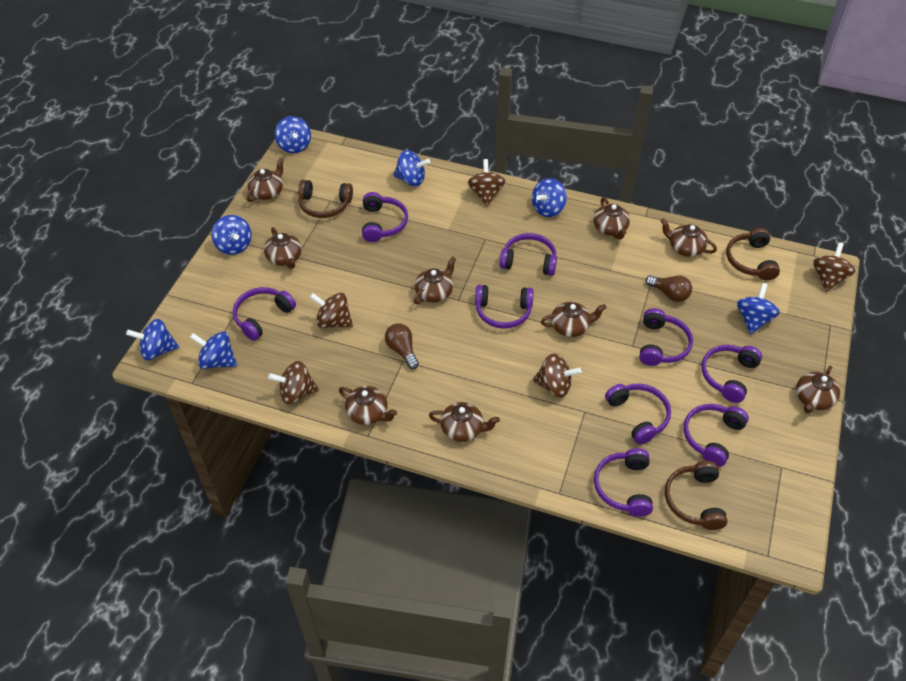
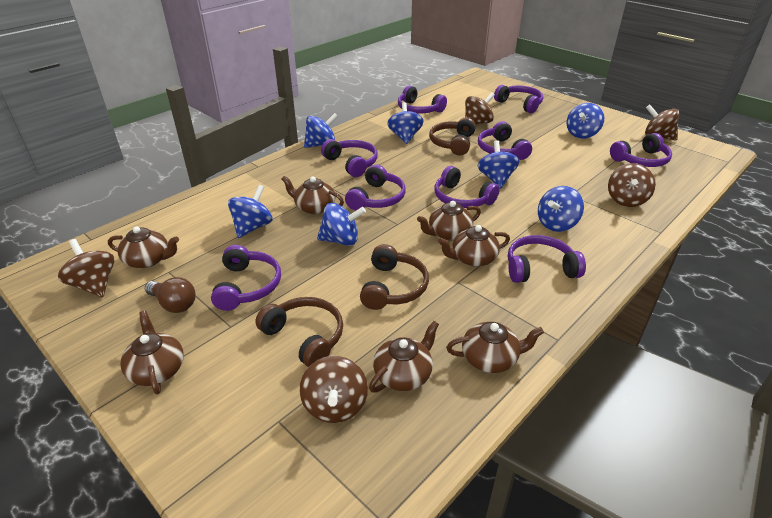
brown light bulb: 2 -> 1
brown teapot: 9 -> 7

